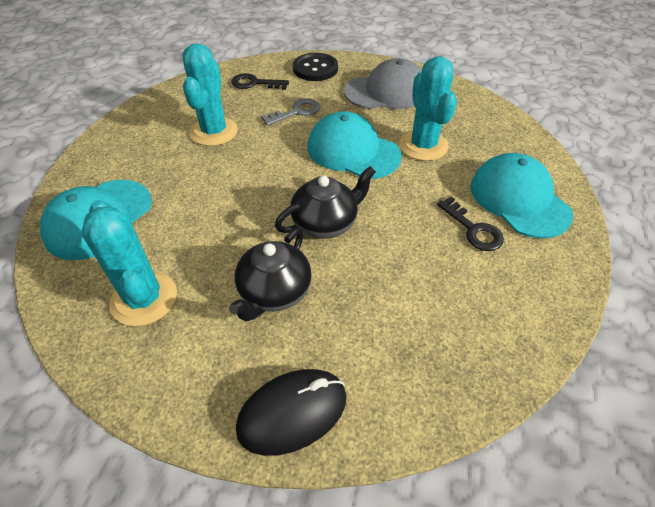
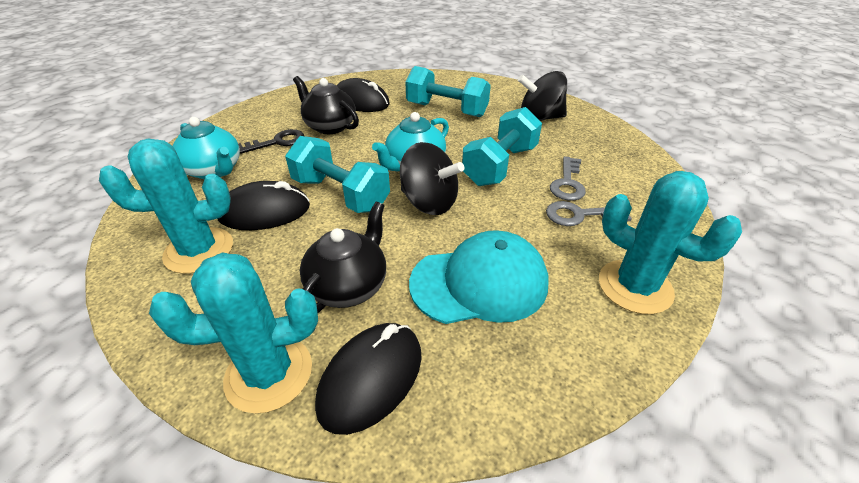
black button: 1 -> 0
black key: 2 -> 1
black mouse: 1 -> 3
black spinning top: 0 -> 2
grey cap: 1 -> 0
grey key: 1 -> 2
turquoise cap: 3 -> 1
turquoise dumbbell: 0 -> 3
turquoise teapot: 0 -> 2

